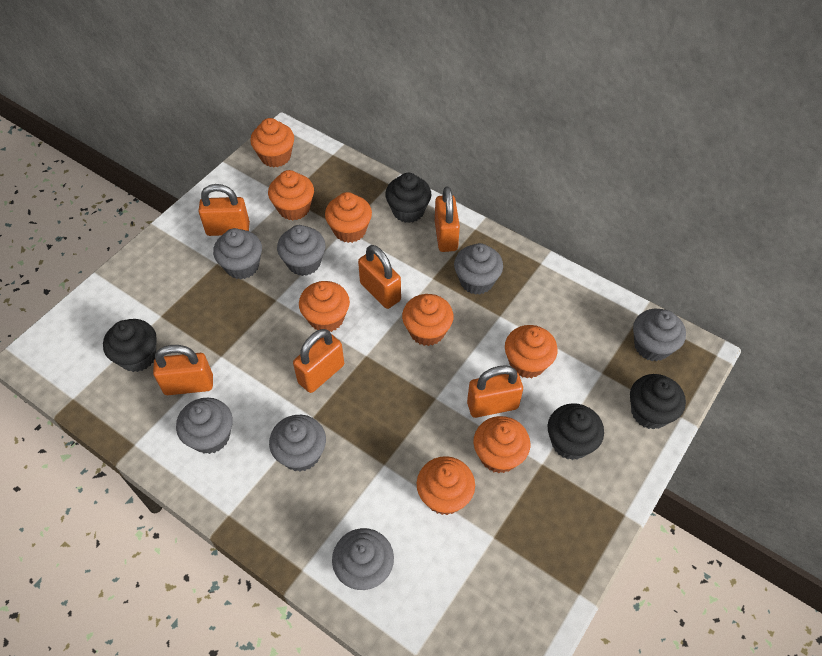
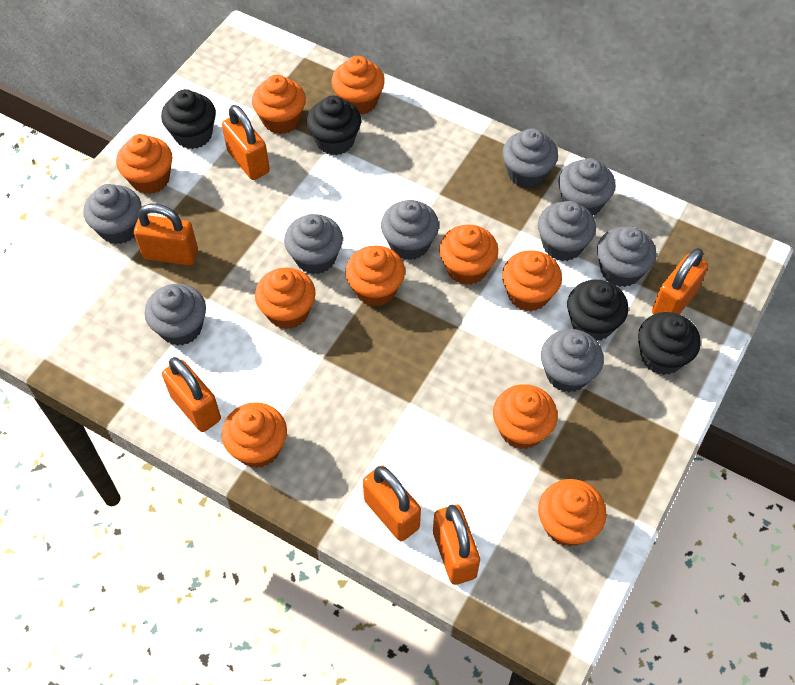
grey cupcake: 7 -> 9
orange cupcake: 8 -> 10

